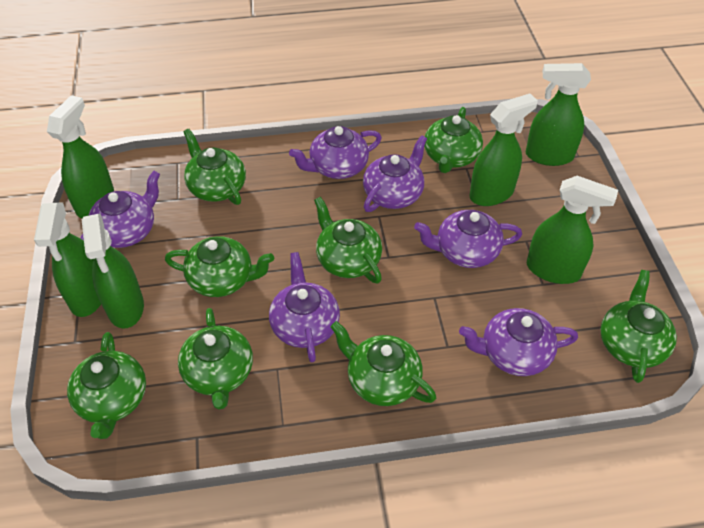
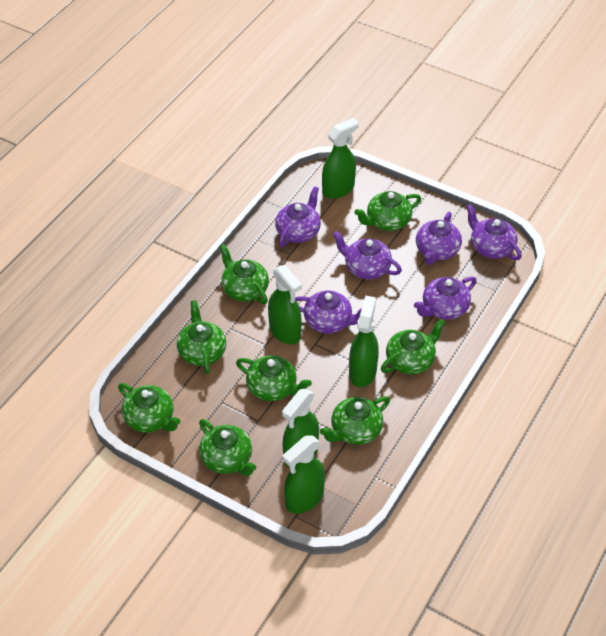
green spray bottle: 6 -> 5

